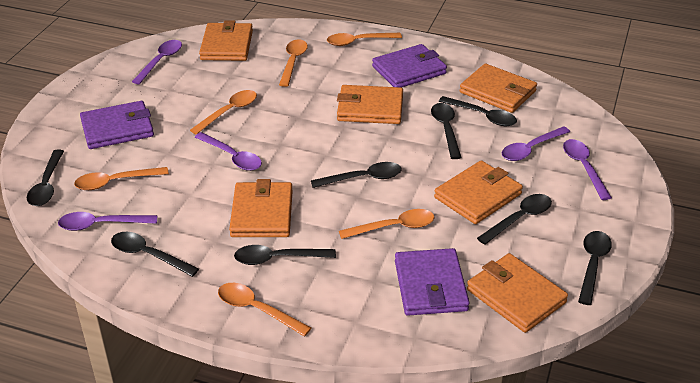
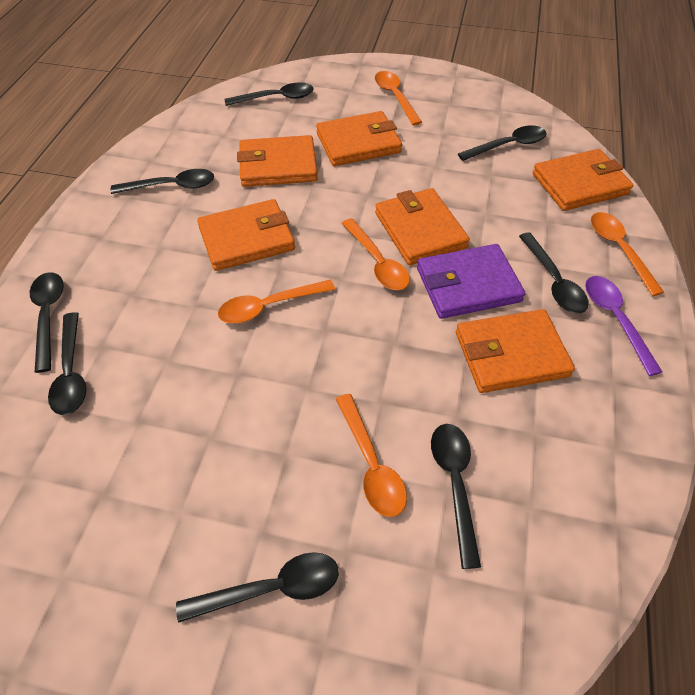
orange spoon: 6 -> 5
purple spoon: 5 -> 1
purple wallet: 3 -> 1

